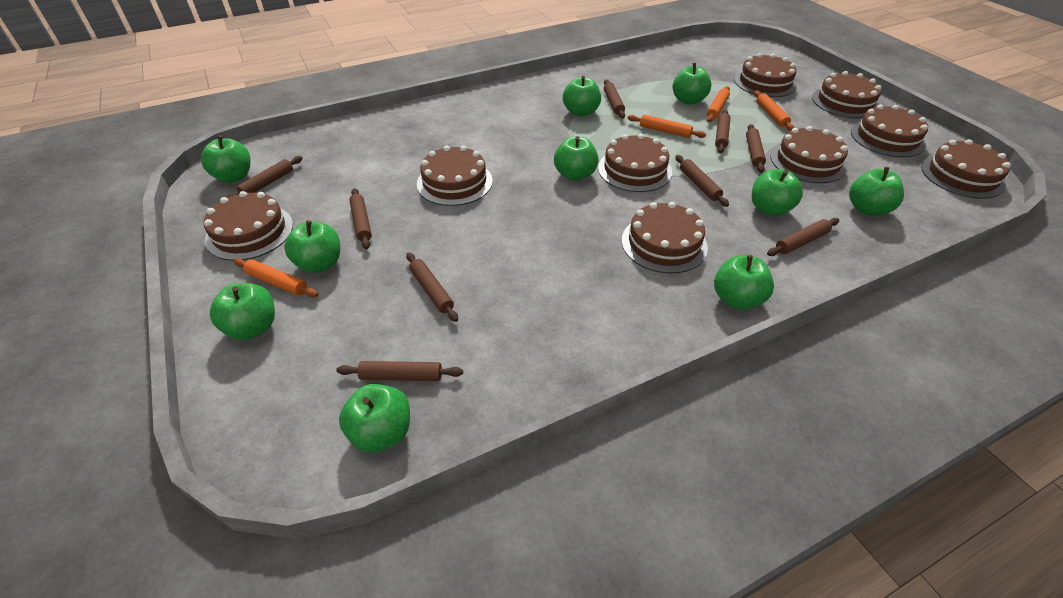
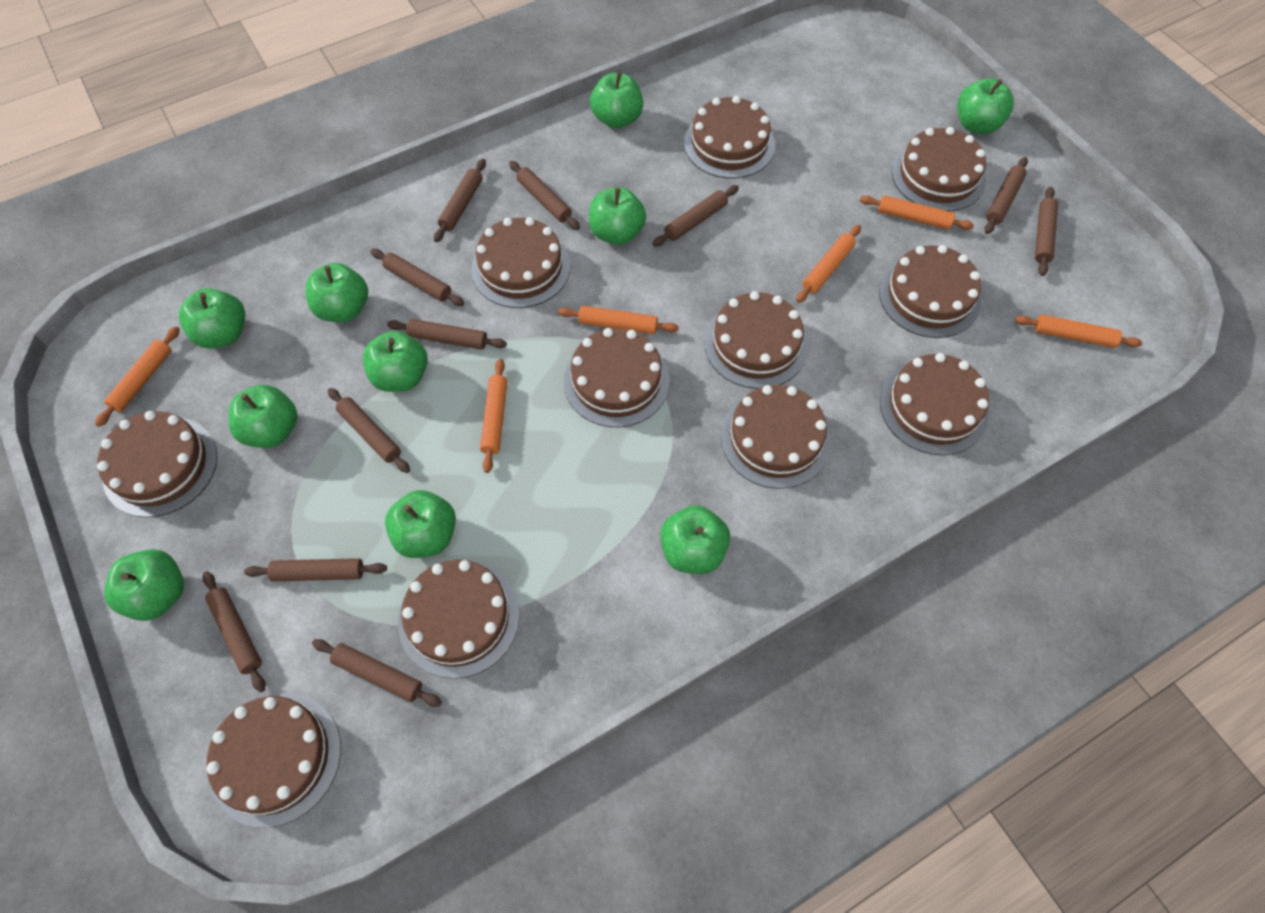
brown cake: 9 -> 11
brown rolling pin: 9 -> 11
orange rolling pin: 4 -> 6

